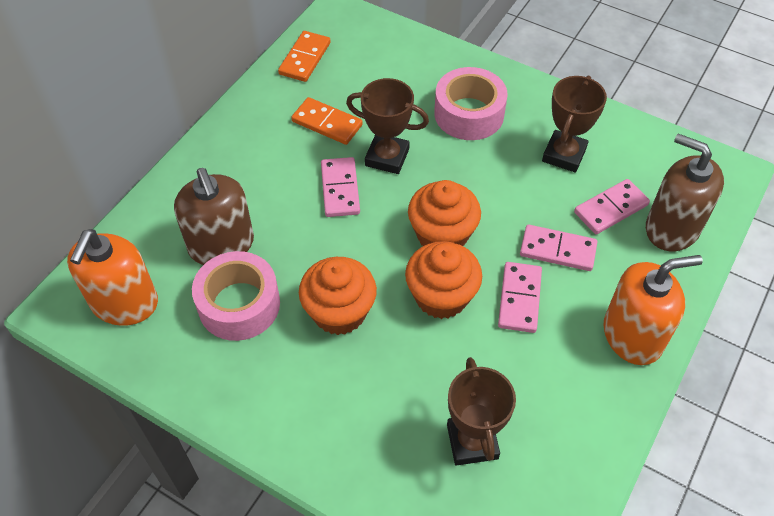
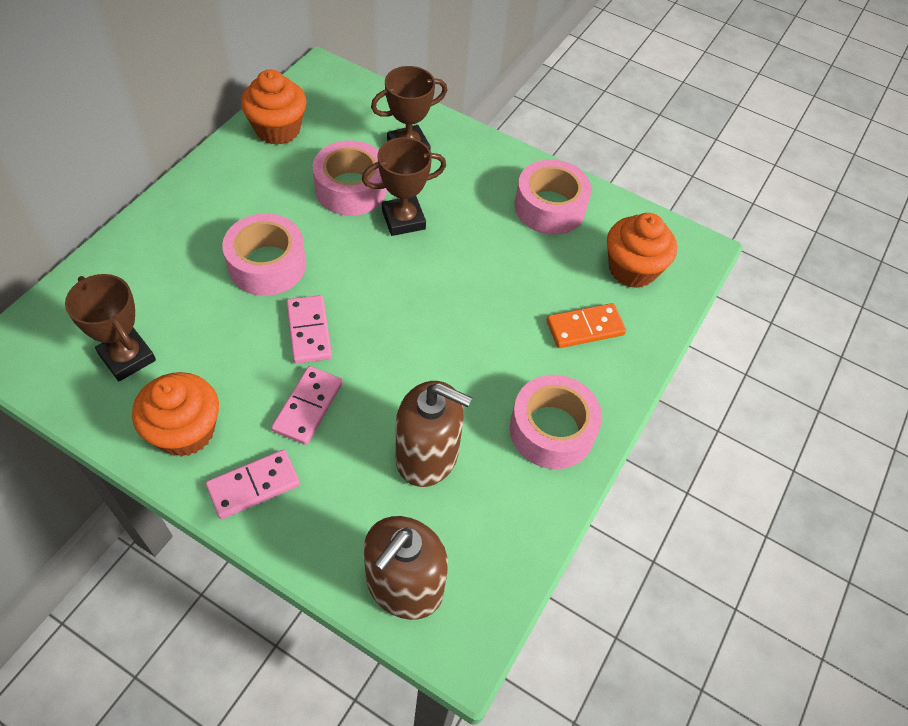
orange domino: 2 -> 1
orange soap dispenser: 2 -> 0
pink domino: 4 -> 3
pink tape: 2 -> 4

